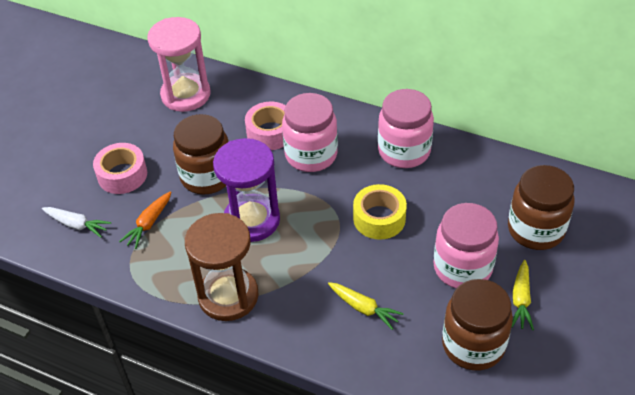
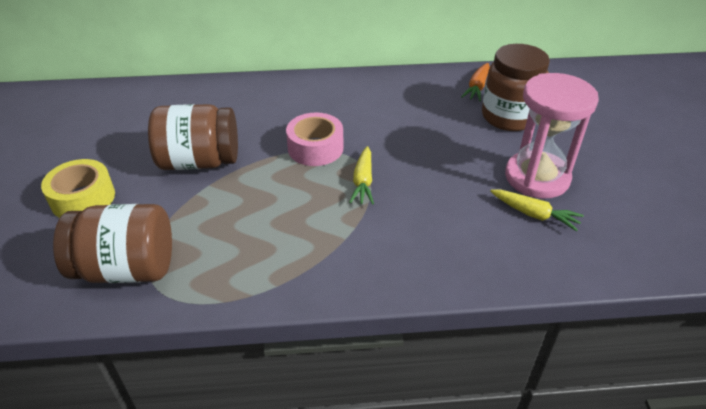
brown hourglass: 1 -> 0
pink jar: 3 -> 0
pink tape: 2 -> 1
purple hourglass: 1 -> 0
white carrot: 1 -> 0

